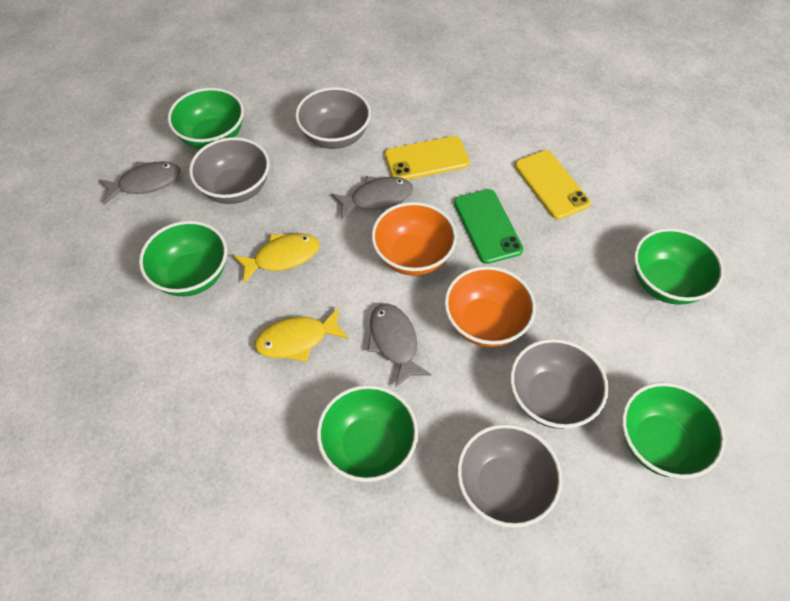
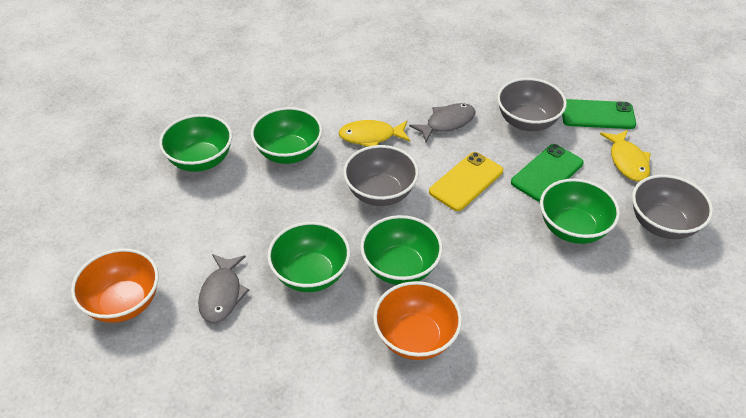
green phone: 1 -> 2
grey bowl: 4 -> 3
grey fish: 3 -> 2
yellow phone: 2 -> 1

